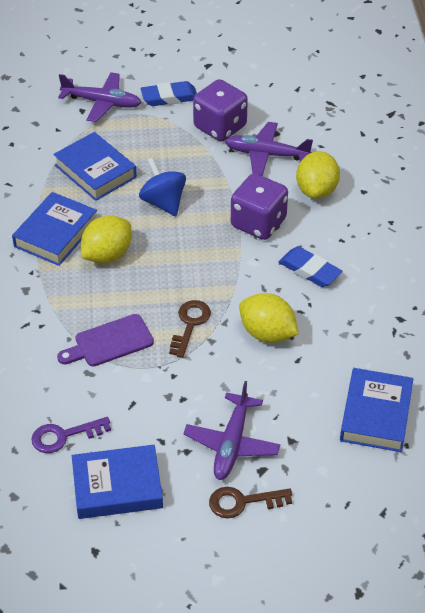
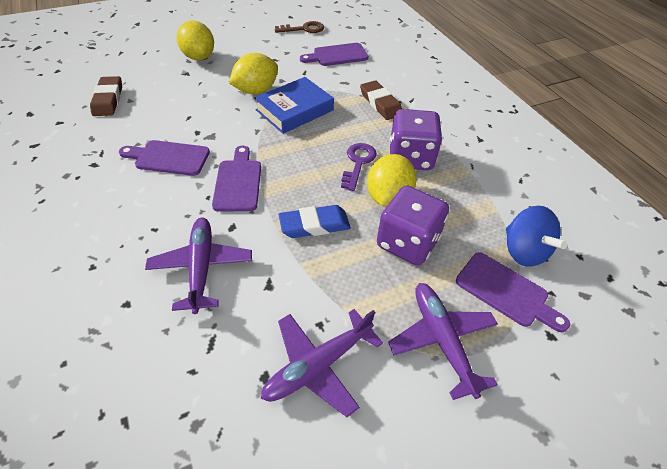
blue book: 4 -> 1
blue eraser: 2 -> 1
brown eraser: 0 -> 2
brown key: 2 -> 1
purple cutting board: 1 -> 4

